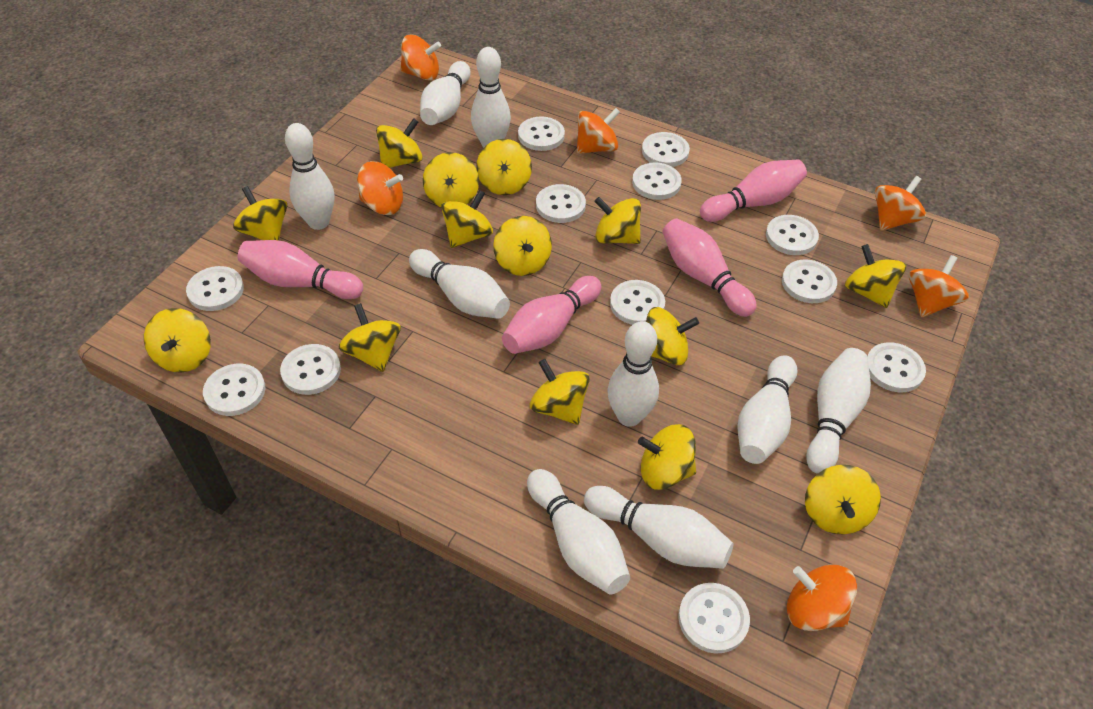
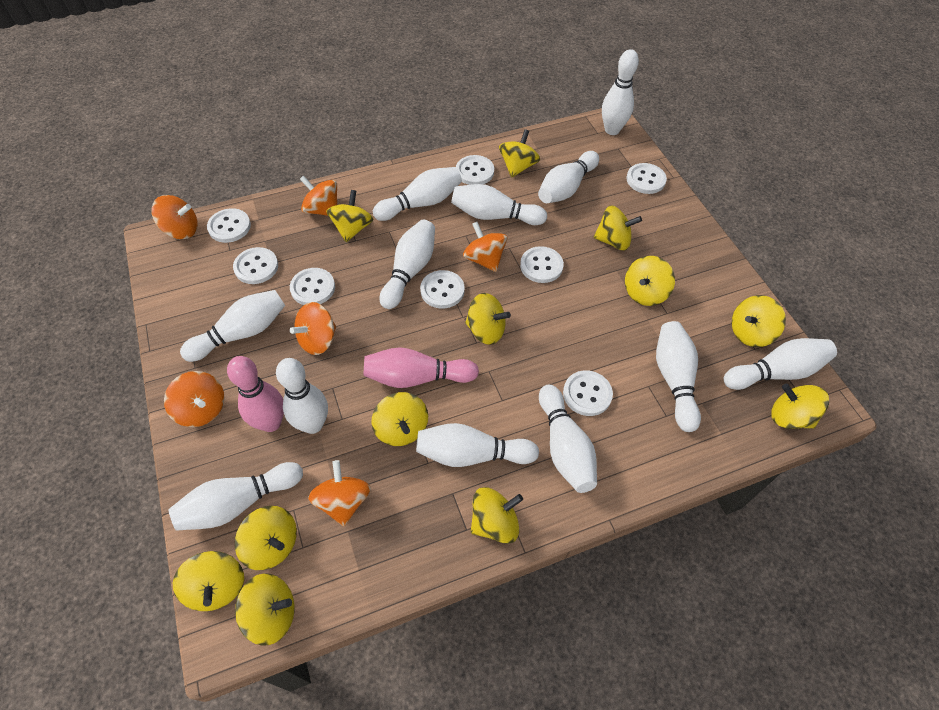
pink bowling pin: 4 -> 2
white bowling pin: 9 -> 12
white button: 12 -> 8
yellow spinning top: 14 -> 12

